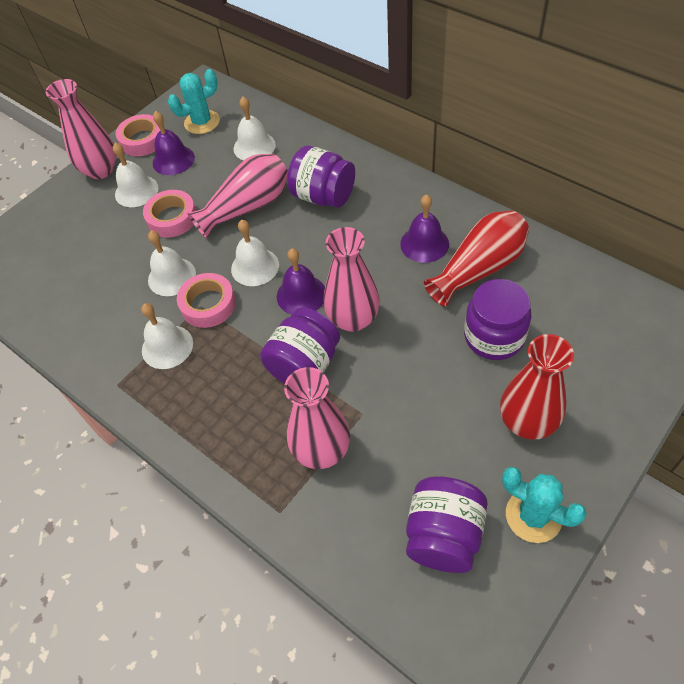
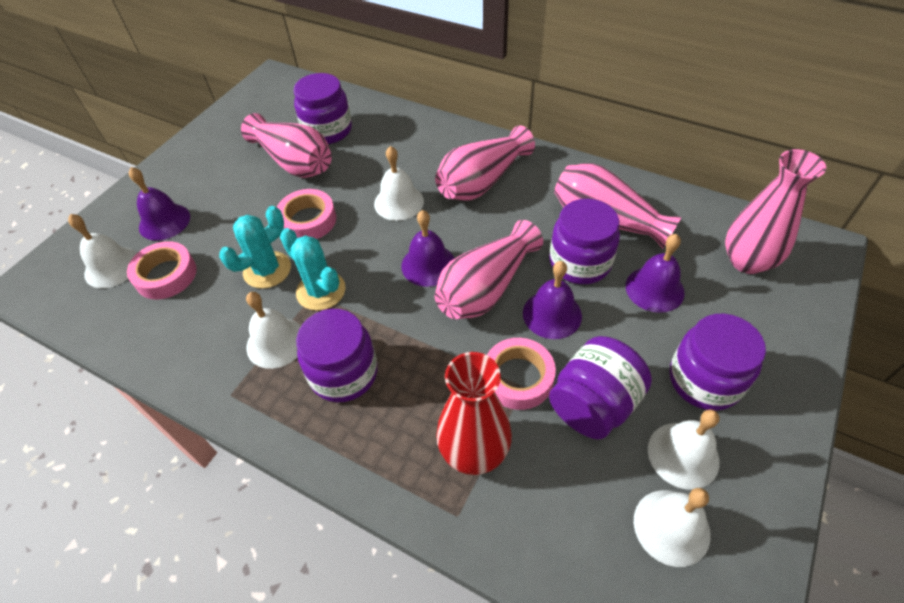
pink vase: 4 -> 5
purple bell: 3 -> 4
purple jar: 4 -> 5
red vase: 2 -> 1

